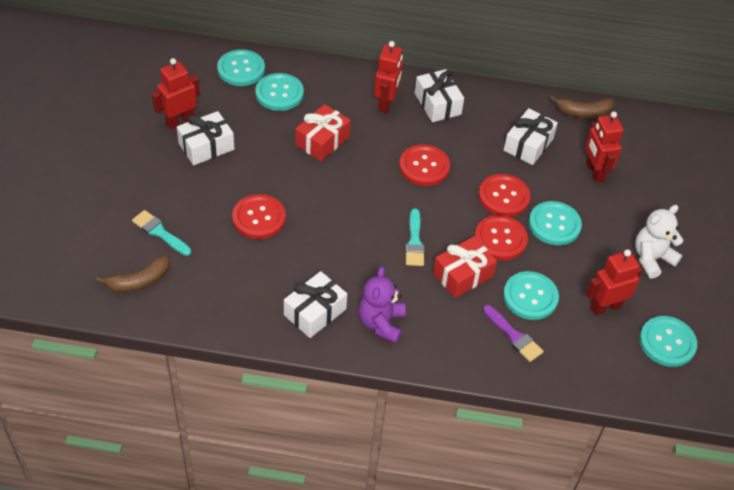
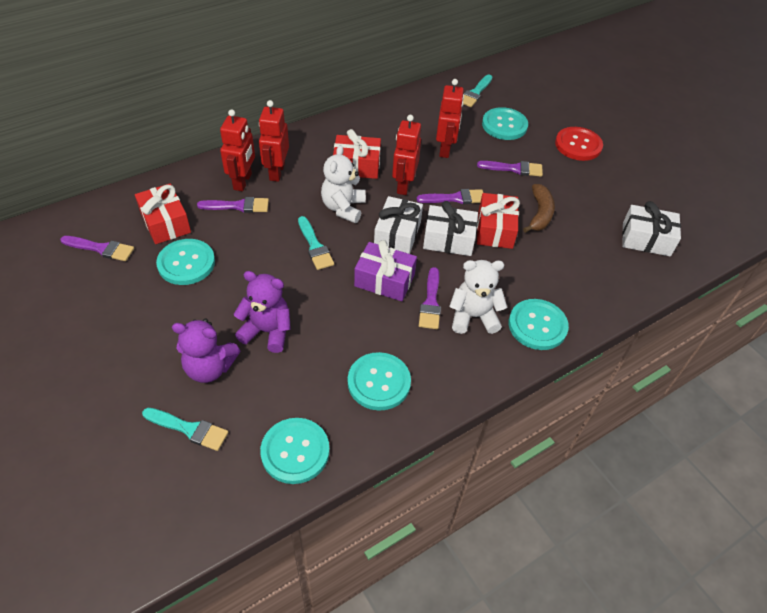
brown banana: 2 -> 1
purple brush: 1 -> 5
purple gift: 0 -> 1
purple teddy bear: 1 -> 2
red button: 4 -> 1
red gift: 2 -> 3
turquoise brush: 2 -> 3
white gift: 4 -> 3
white teddy bear: 1 -> 2

